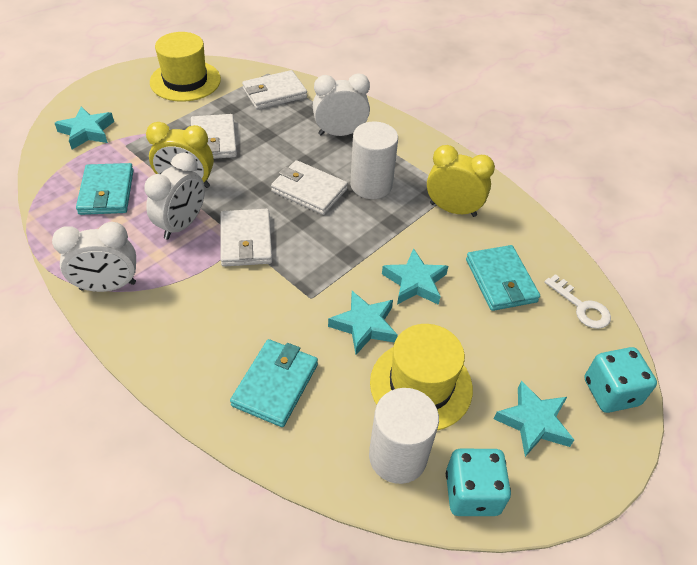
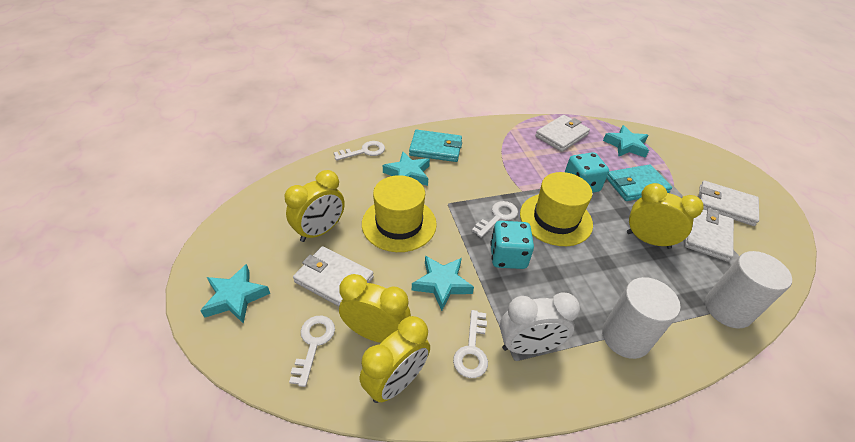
turquoise wallet: 3 -> 2
white clock: 3 -> 1
white key: 1 -> 4
yellow clock: 2 -> 4

